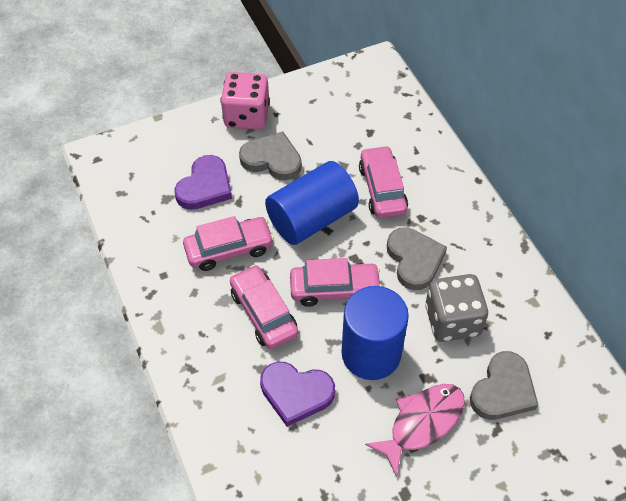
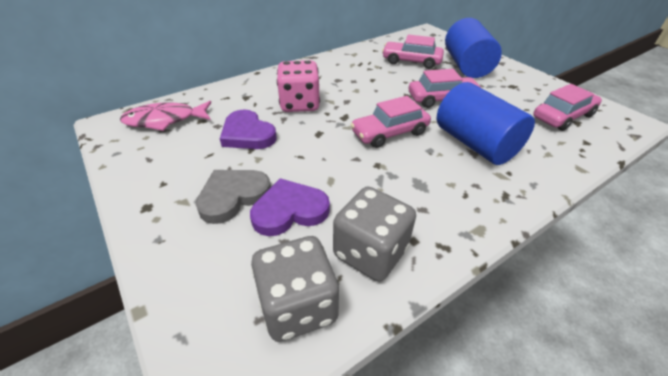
grey dice: 1 -> 2
grey heart: 3 -> 1

